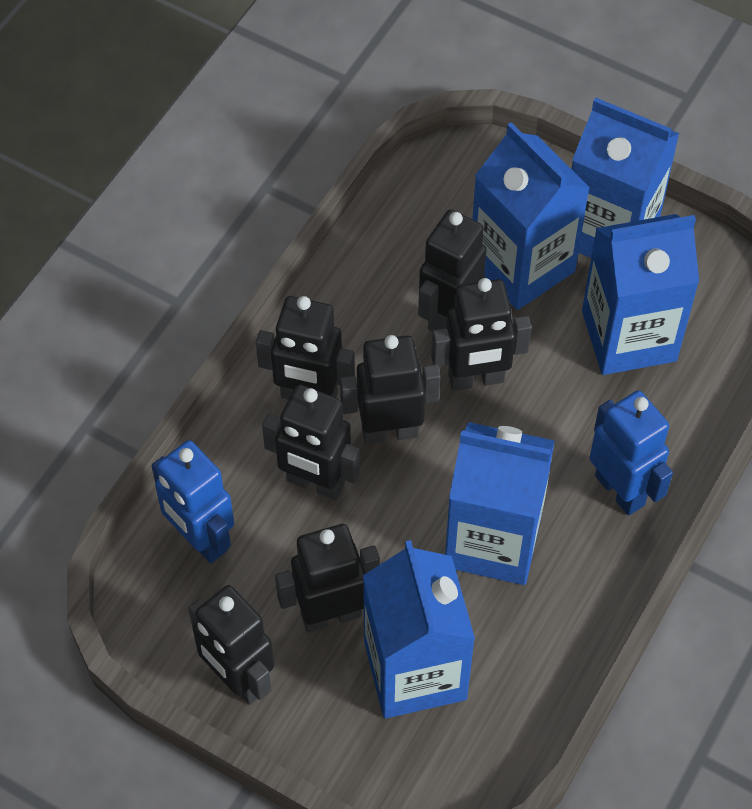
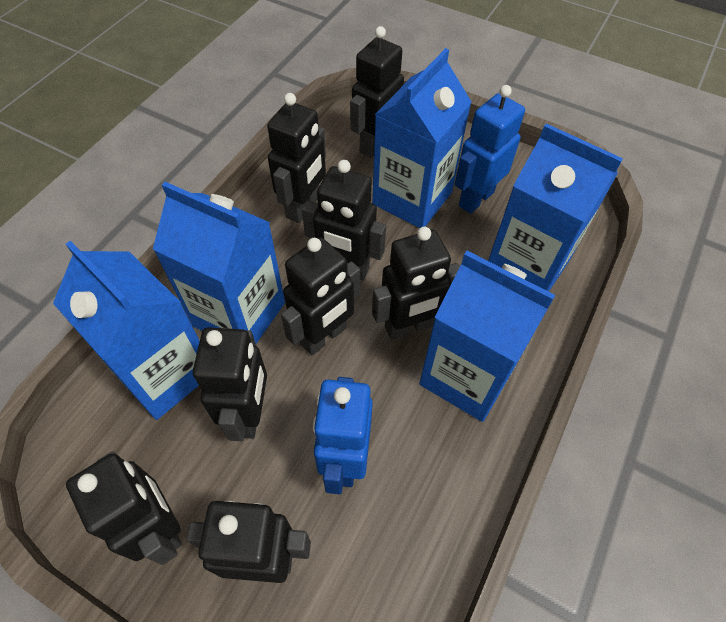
black robot: 7 -> 8

